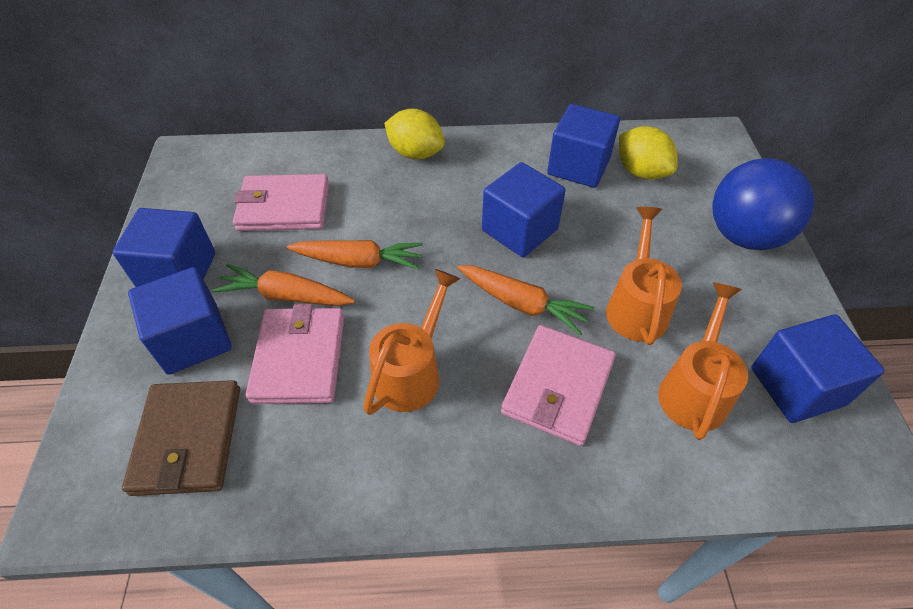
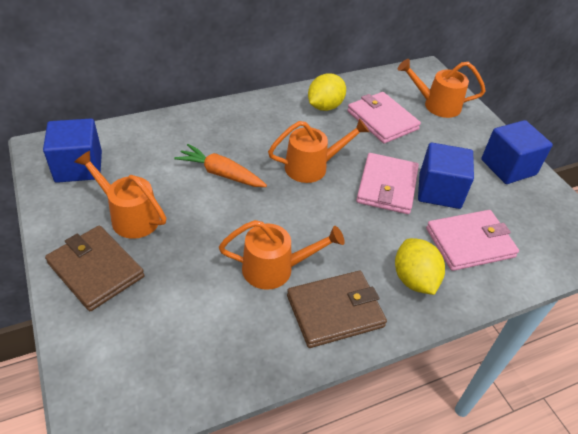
blue ball: 1 -> 0
blue cube: 5 -> 3
brown wallet: 1 -> 2
orange carrot: 3 -> 1
orange watering can: 3 -> 4

